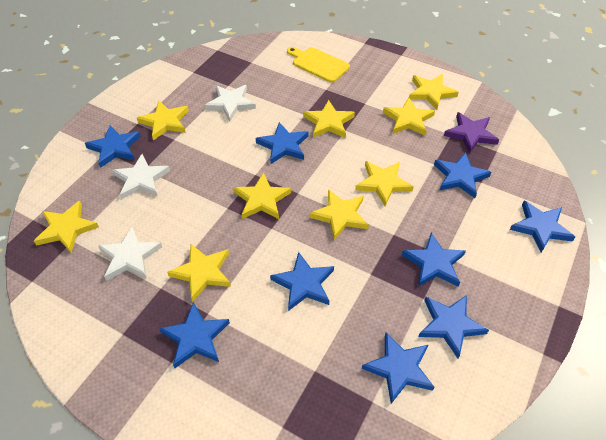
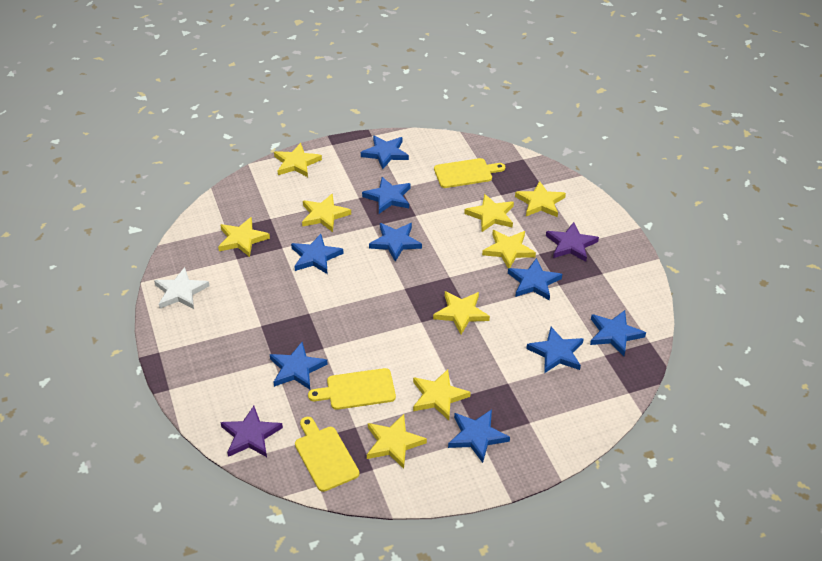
purple star: 1 -> 2
white star: 3 -> 1
yellow cutting board: 1 -> 3

